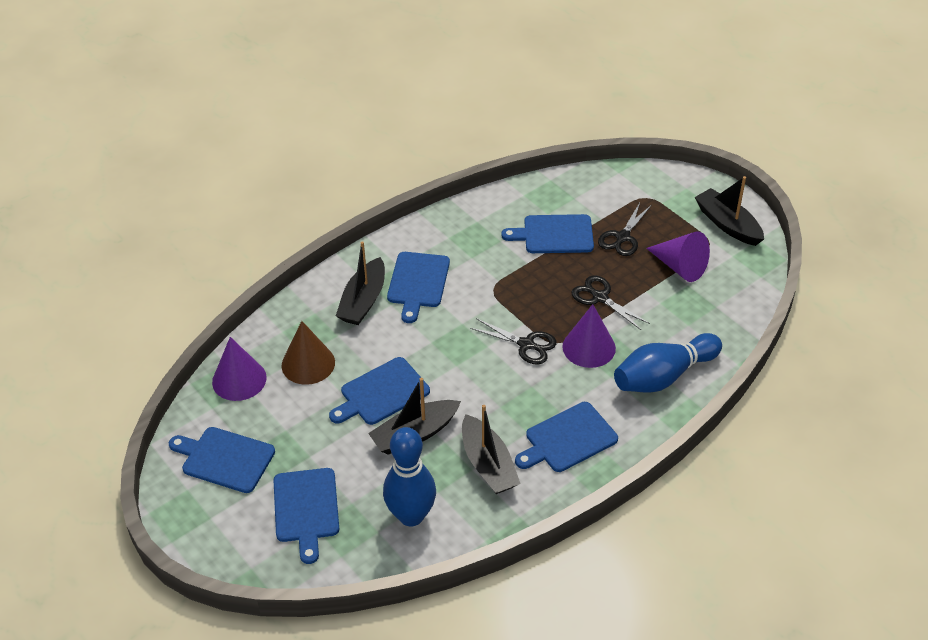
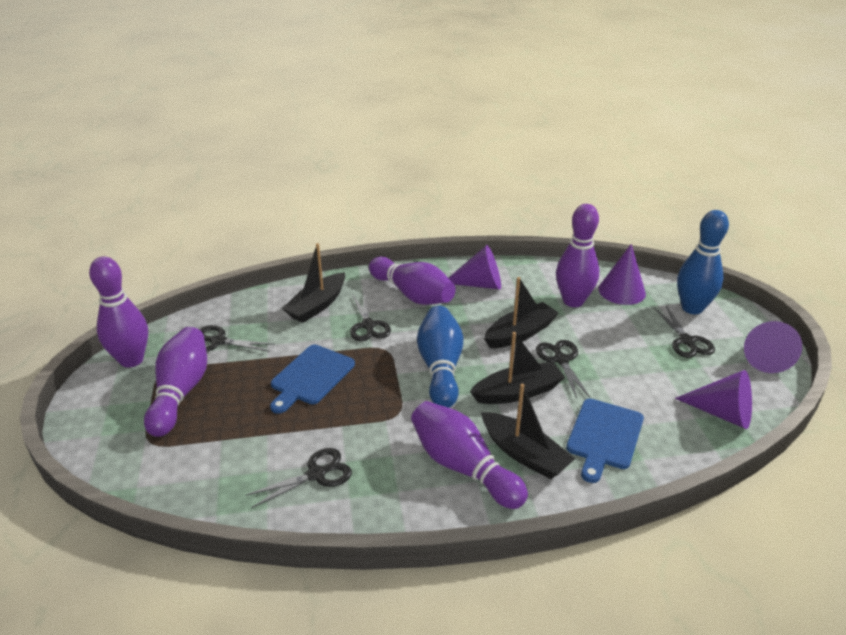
black scissors: 3 -> 5
blue cutting board: 6 -> 2
brown cone: 1 -> 0
purple bowling pin: 0 -> 5
purple cone: 3 -> 4

